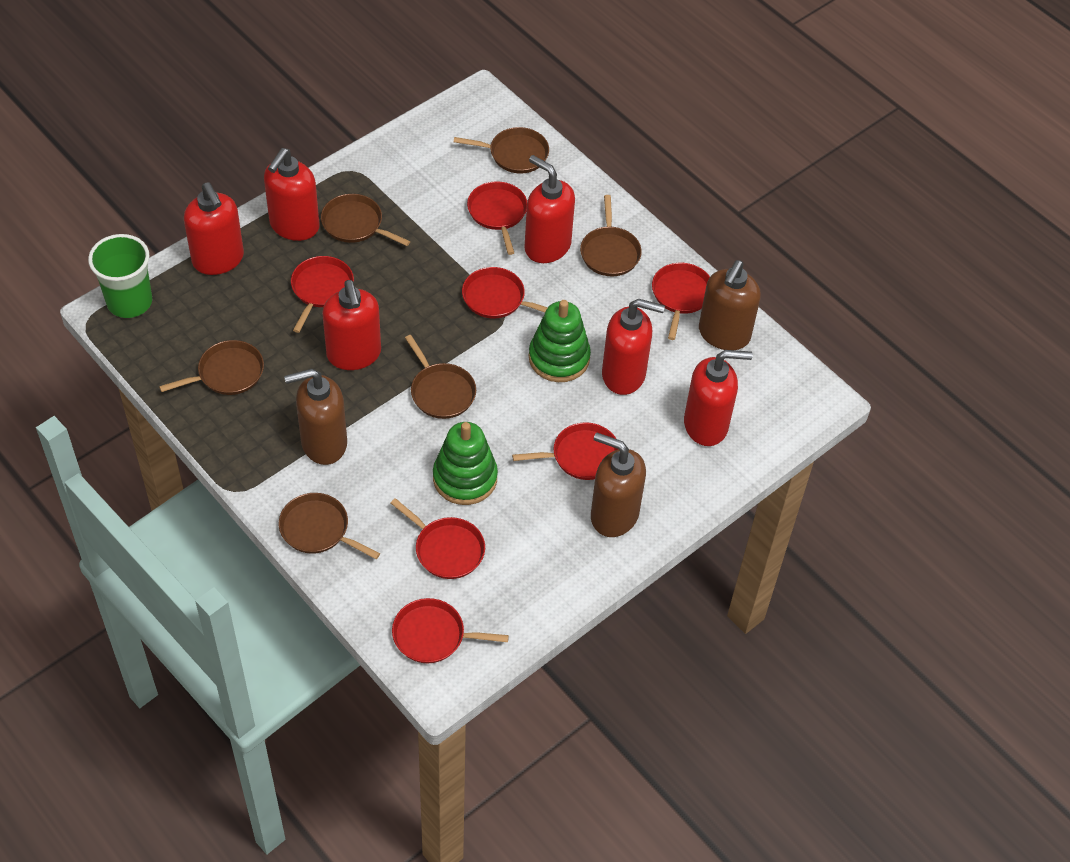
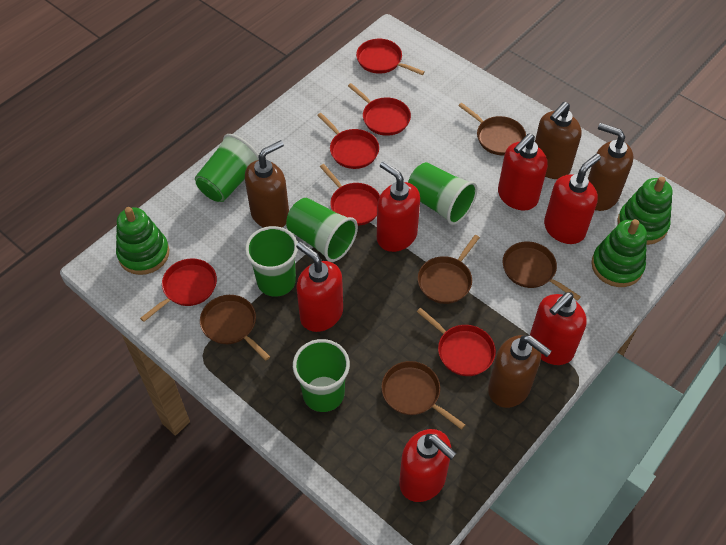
brown pan: 6 -> 5
brown soap dispenser: 3 -> 4
green cup: 1 -> 5
green stacking toy: 2 -> 3
red pan: 7 -> 6

